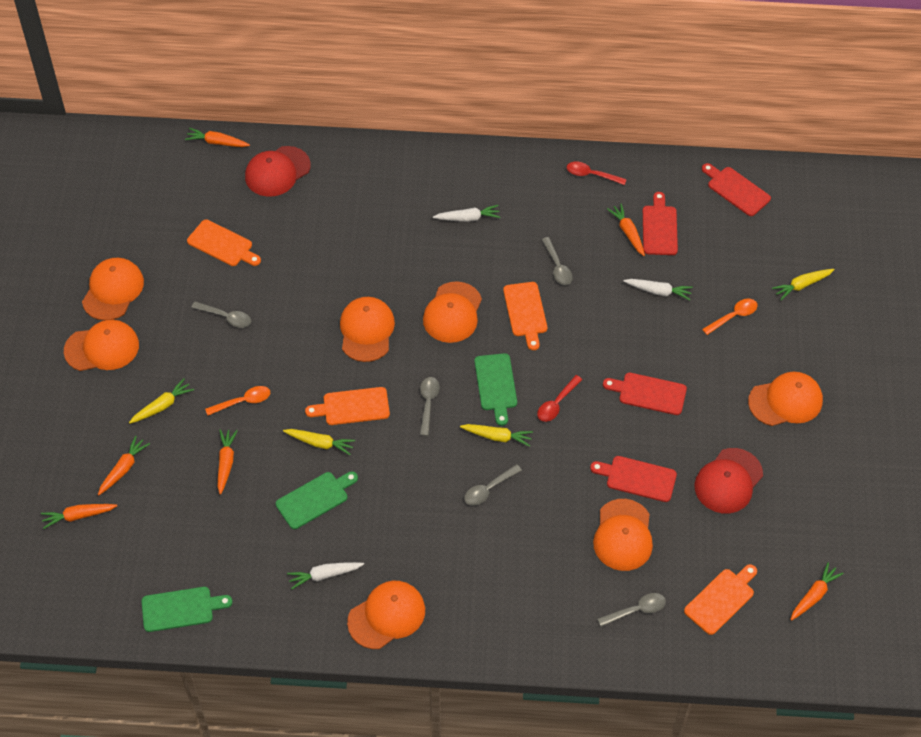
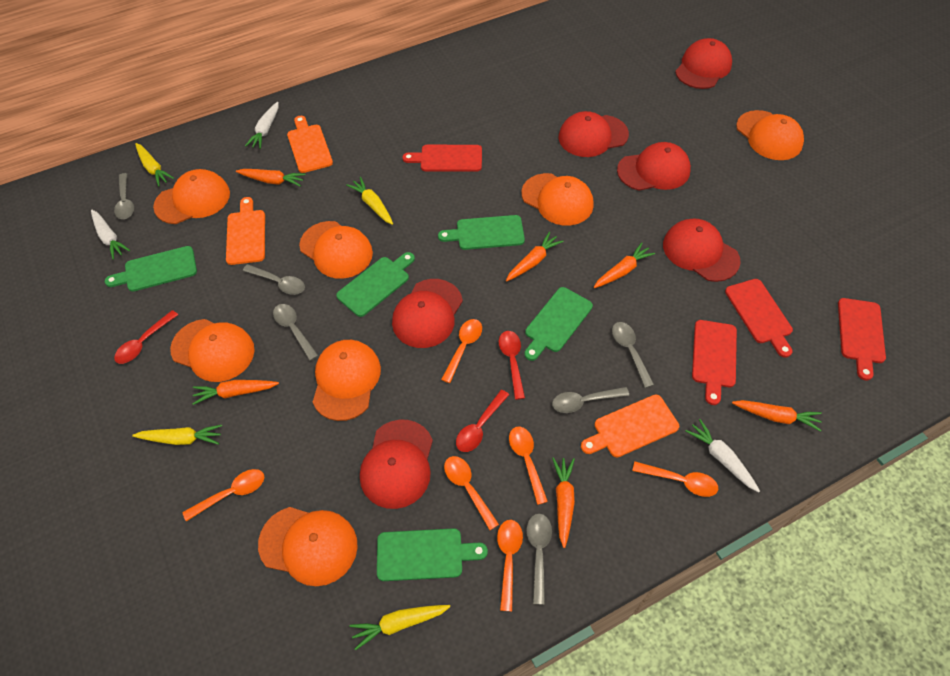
green cutting board: 3 -> 5
grey spoon: 5 -> 6
orange cutting board: 4 -> 3
orange spoon: 2 -> 6
red cap: 2 -> 6
red spoon: 2 -> 3

